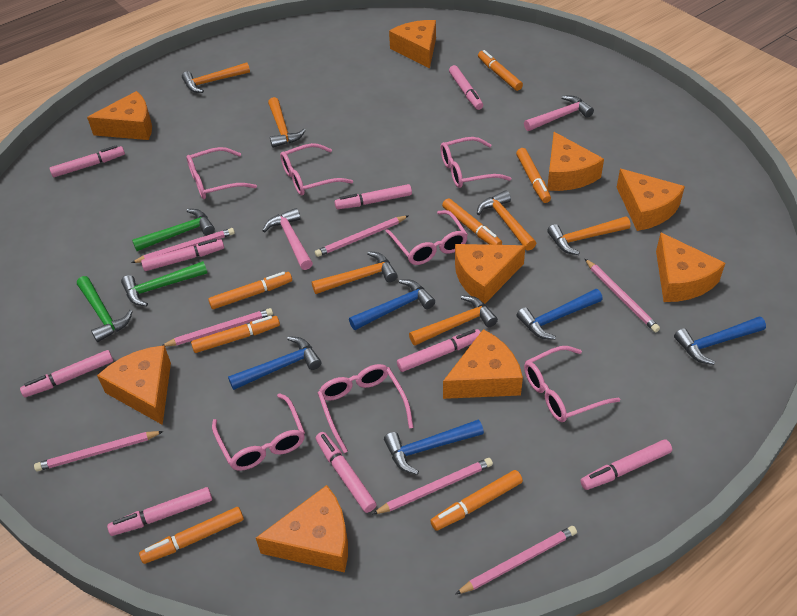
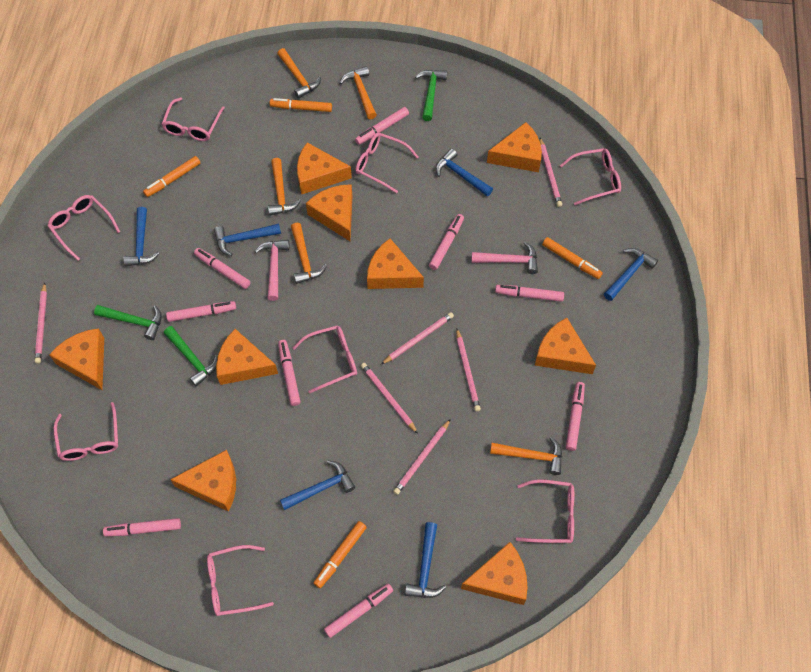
blue hammer: 5 -> 6
orange hammer: 6 -> 5
orange marker: 7 -> 4
pink glasses: 7 -> 8
pink pencil: 7 -> 6

